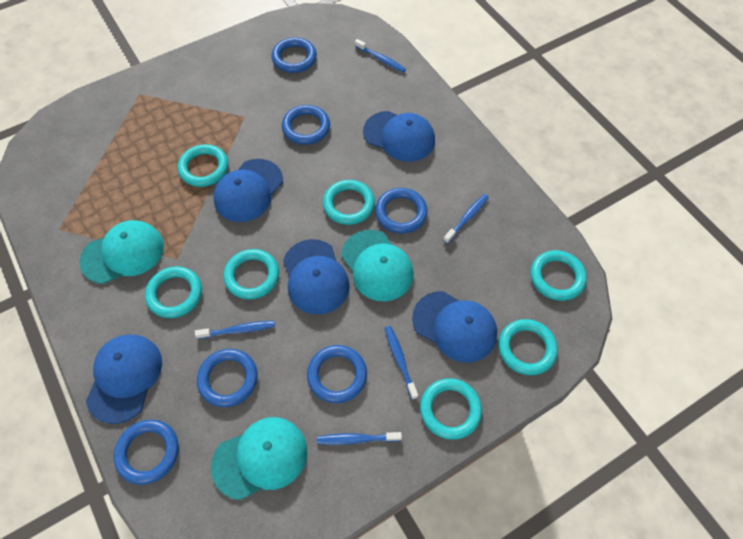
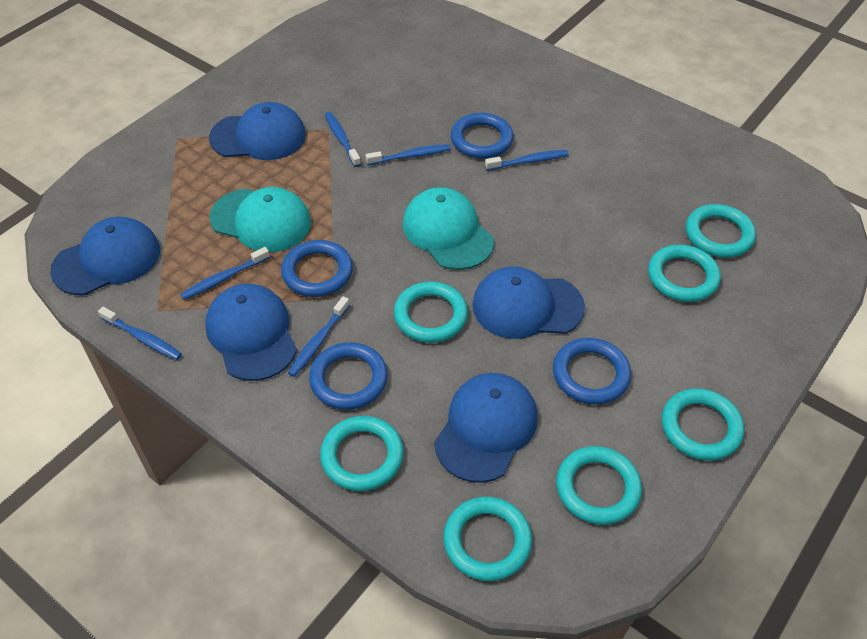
blue ring: 6 -> 4
blue toothbrush: 5 -> 6
turquoise cap: 3 -> 2

